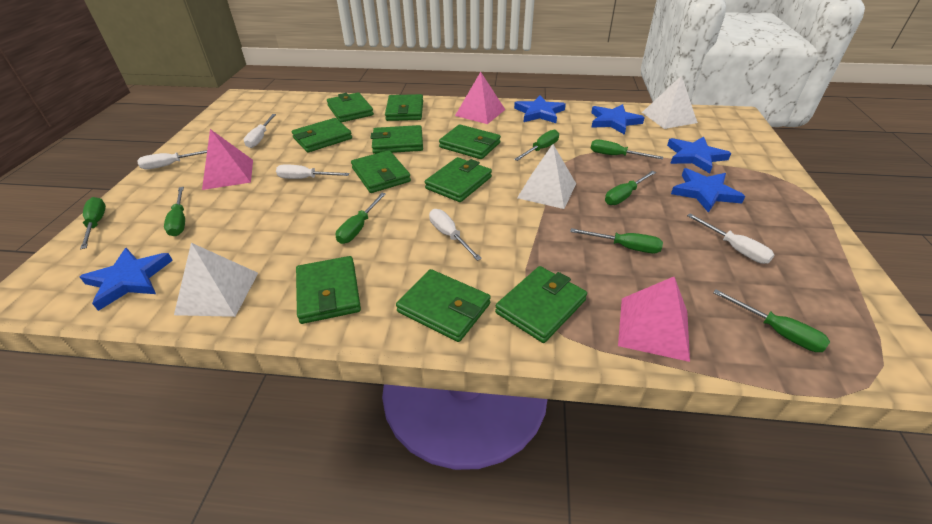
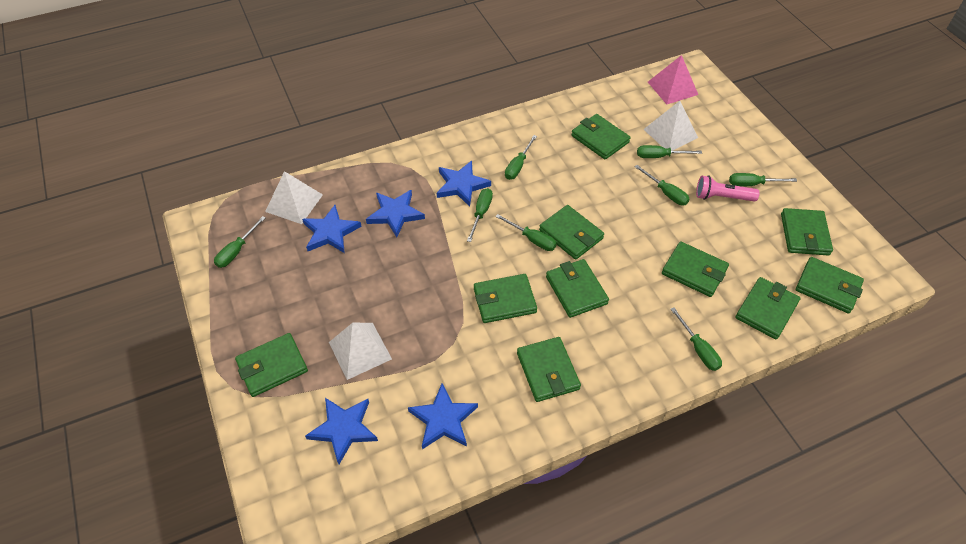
pink flashlight: 0 -> 1
pink pyramid: 3 -> 1
white screwdriver: 5 -> 0

